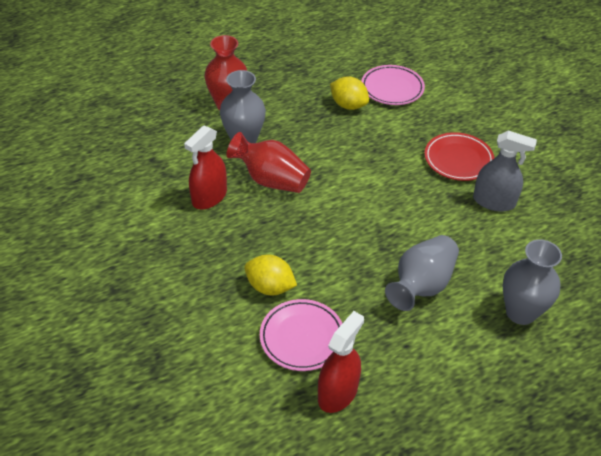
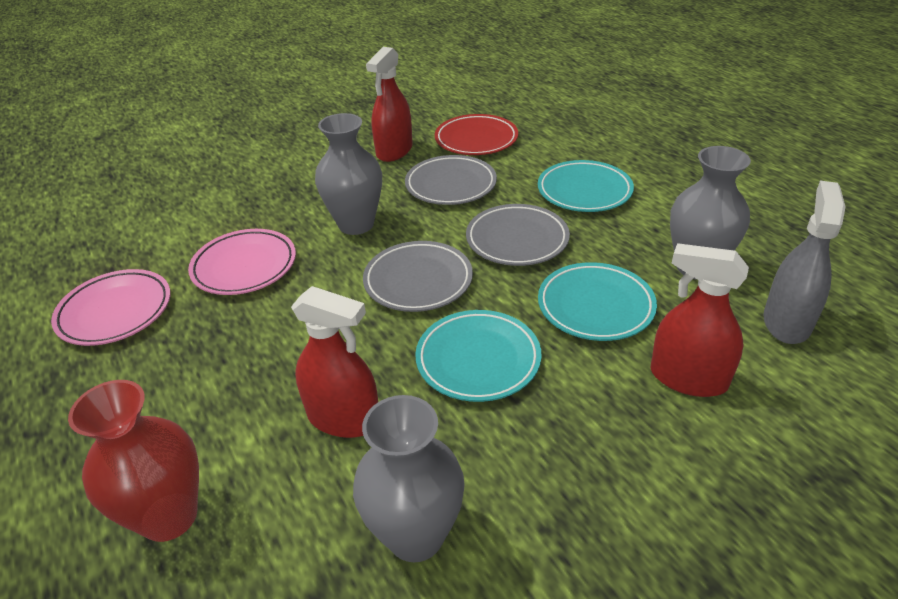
grey plate: 0 -> 3
red spray bottle: 2 -> 3
red vase: 2 -> 1
turquoise plate: 0 -> 3
yellow lemon: 2 -> 0

